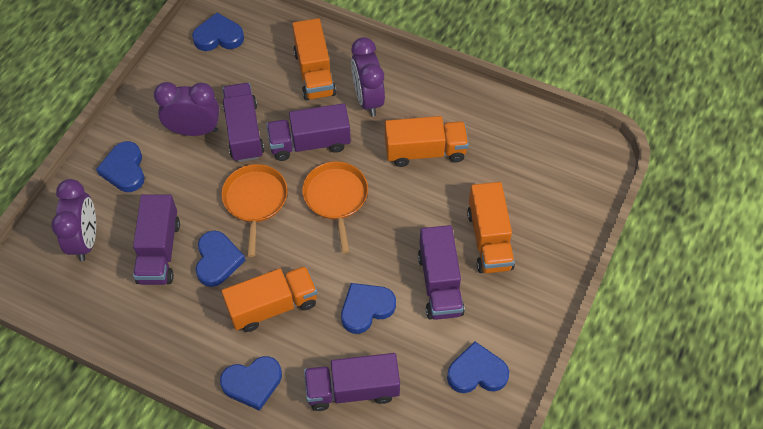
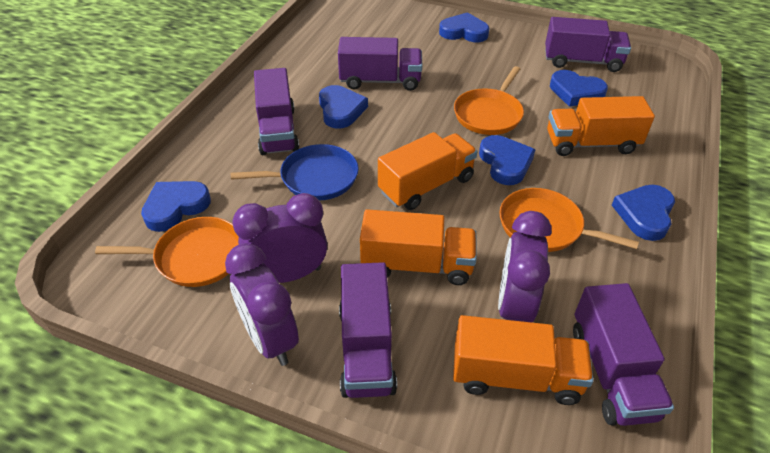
blue pan: 0 -> 1
orange pan: 2 -> 3

